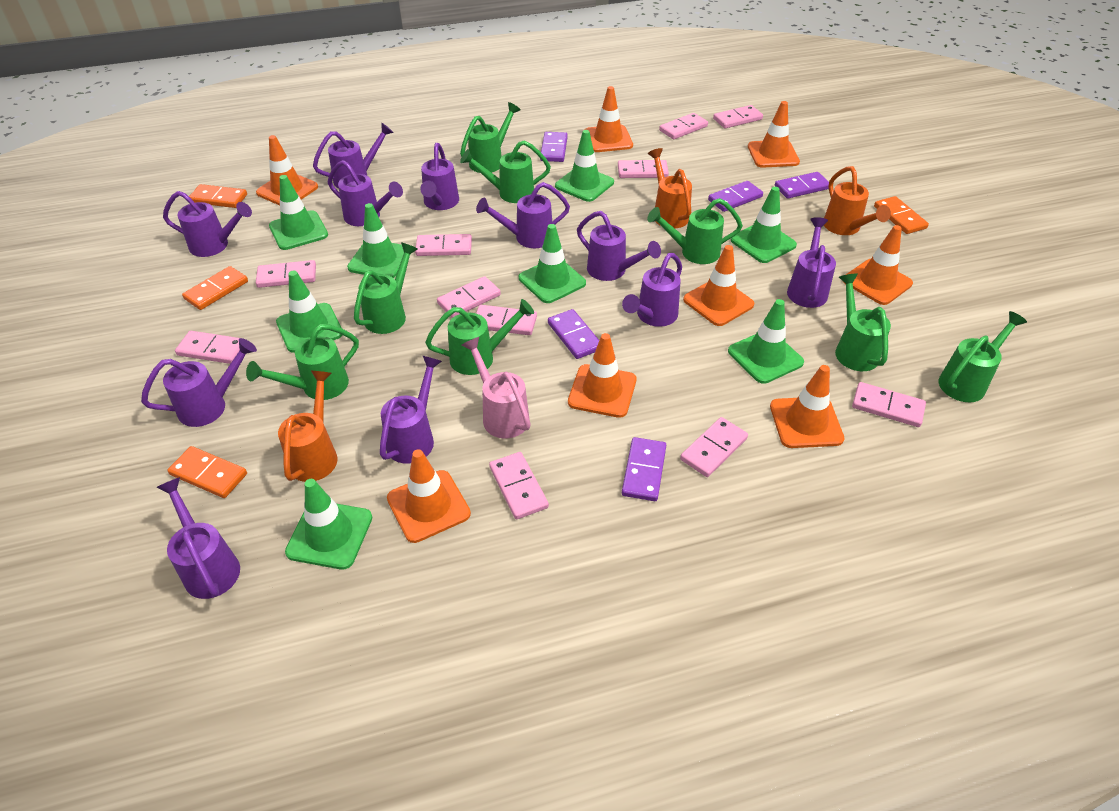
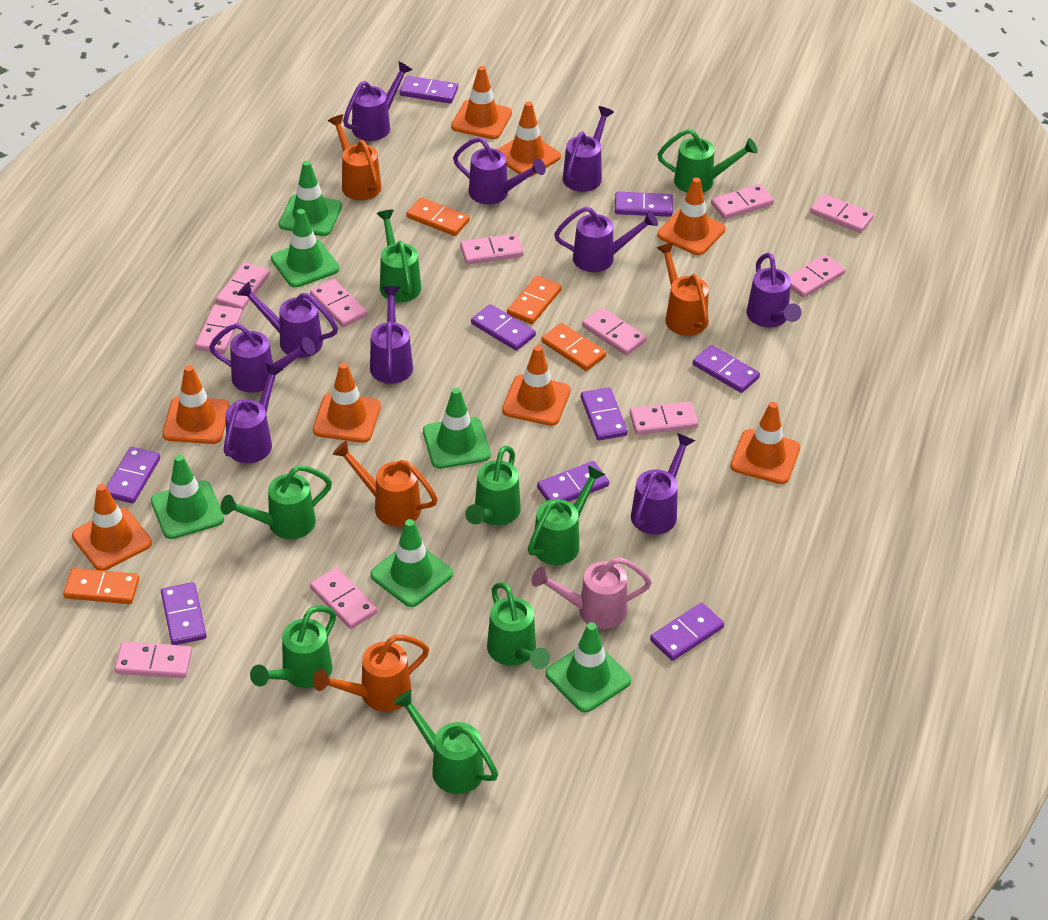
green traffic cone: 8 -> 6
orange watering can: 3 -> 4
purple domino: 5 -> 9
purple watering can: 11 -> 10

